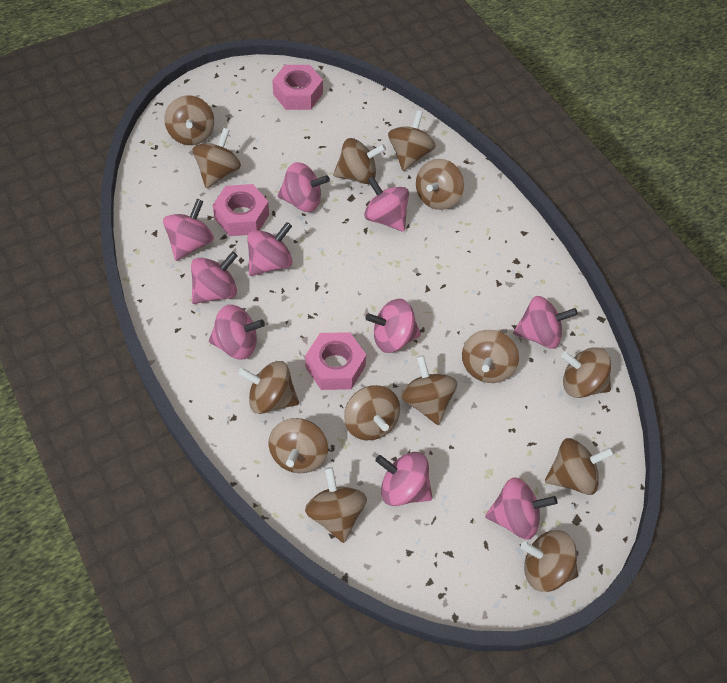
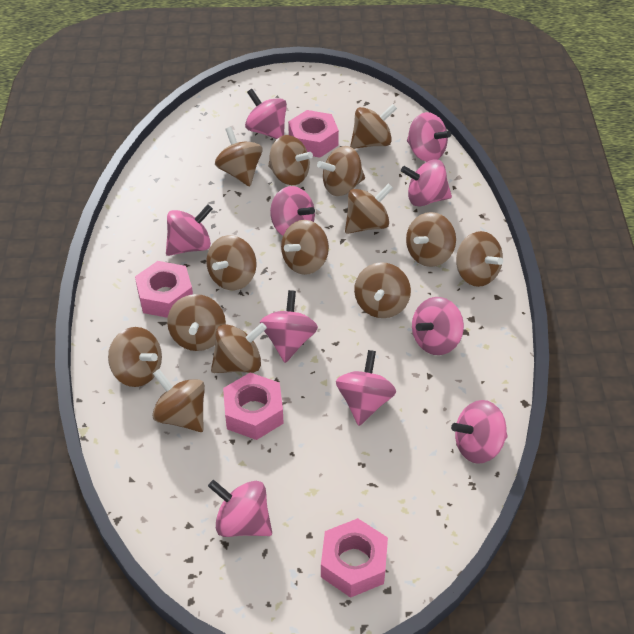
pink nut: 3 -> 4

